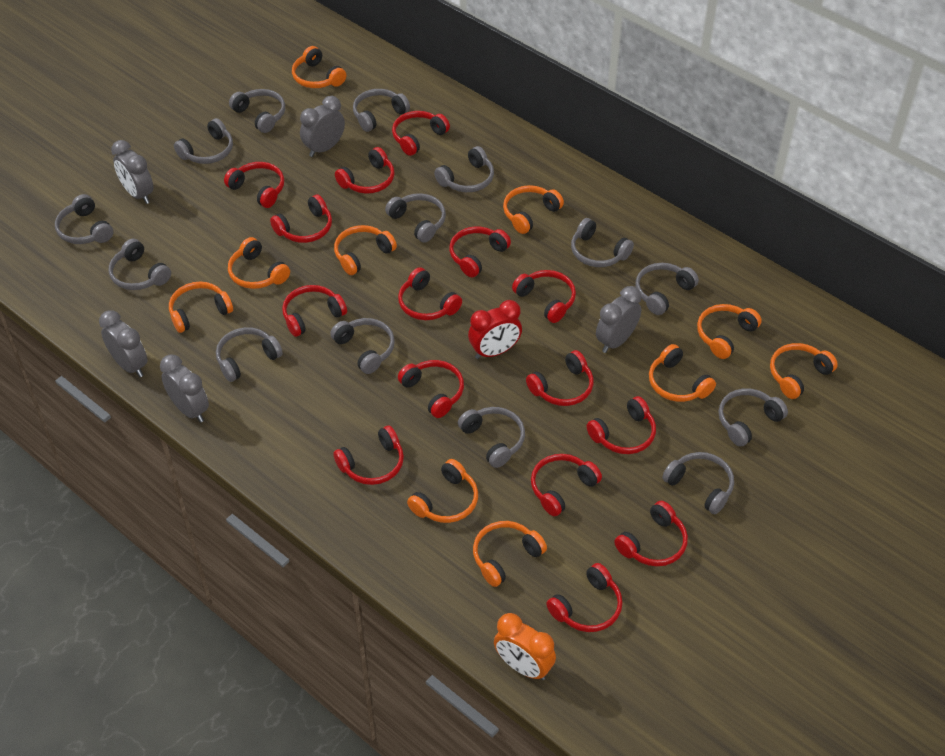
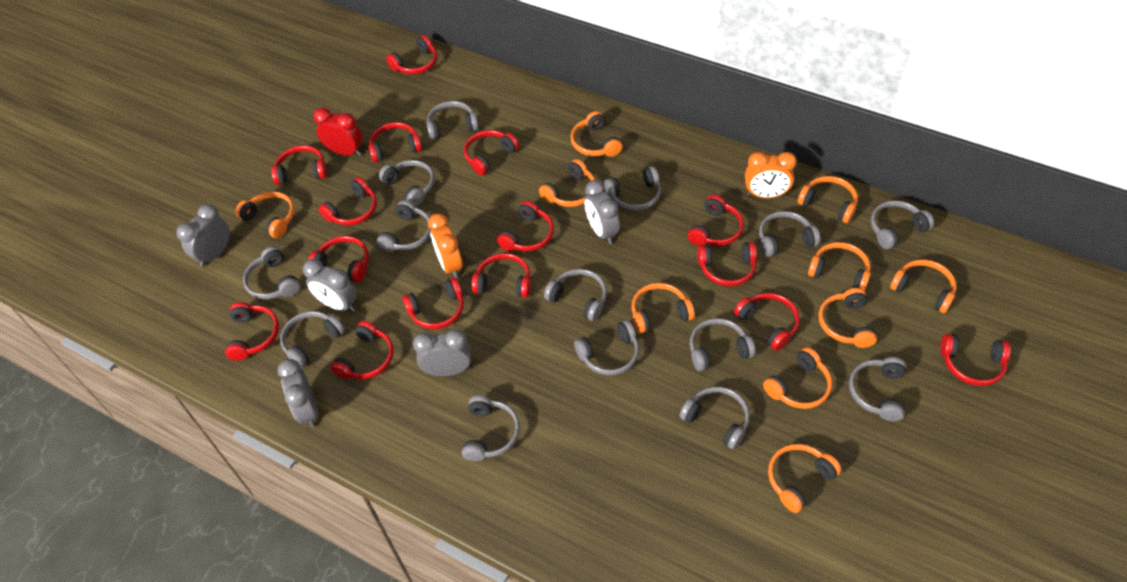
orange clock: 1 -> 2

